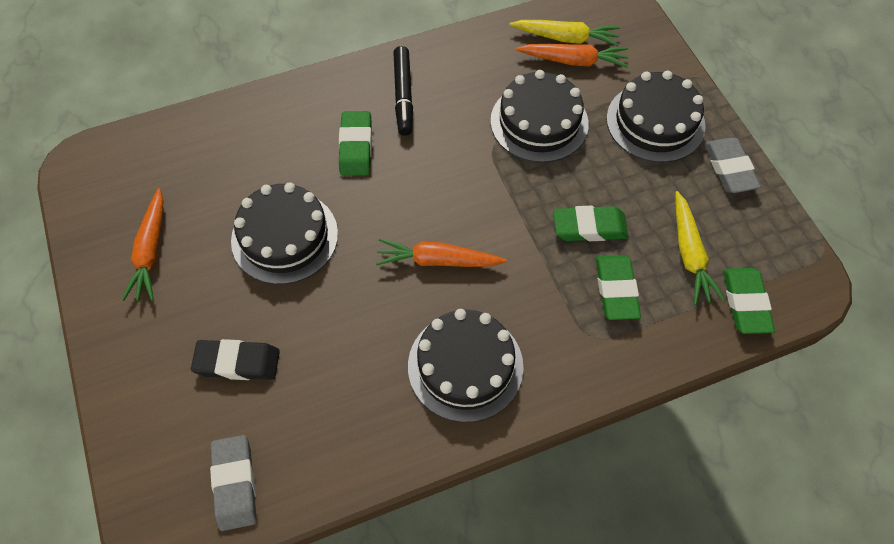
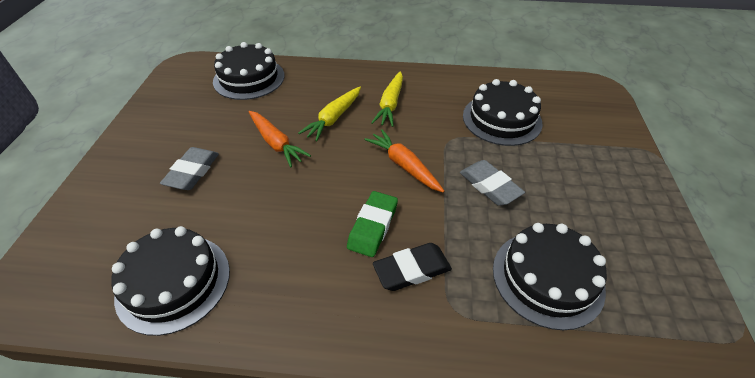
black marker: 1 -> 0
green eraser: 4 -> 1
orange carrot: 3 -> 2

